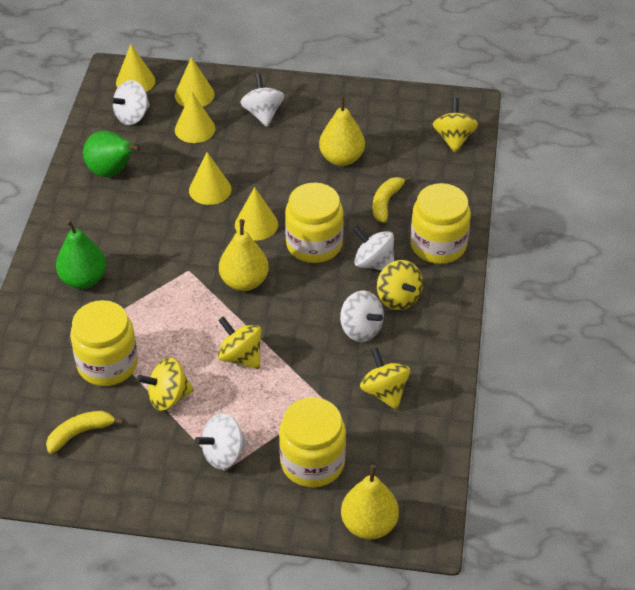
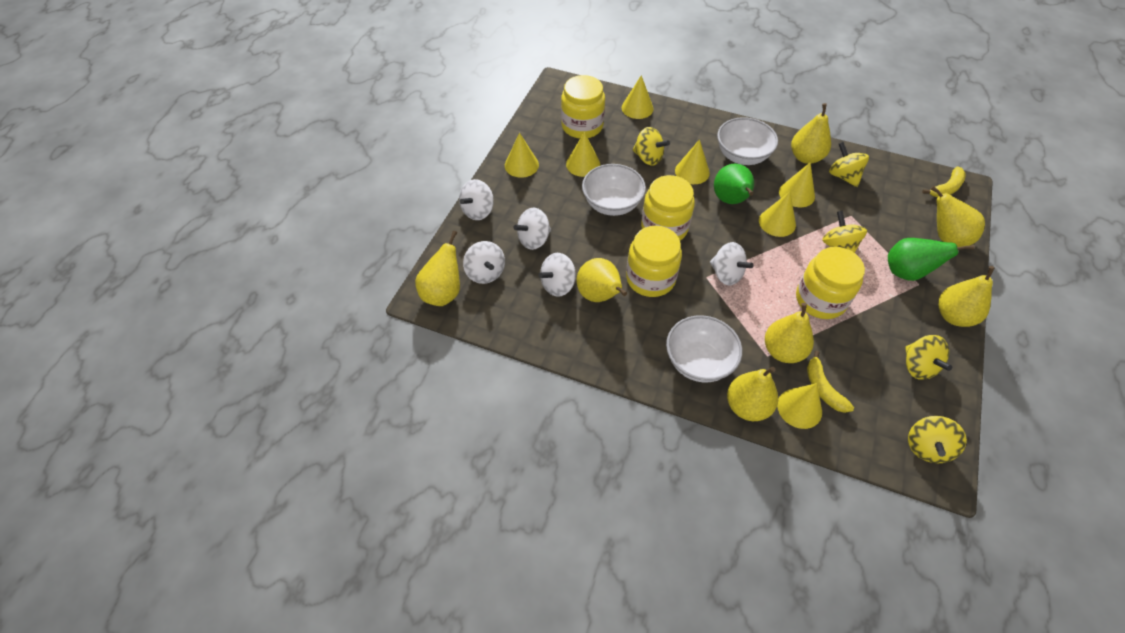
white bowl: 0 -> 3
yellow cone: 5 -> 7
yellow pear: 3 -> 7

